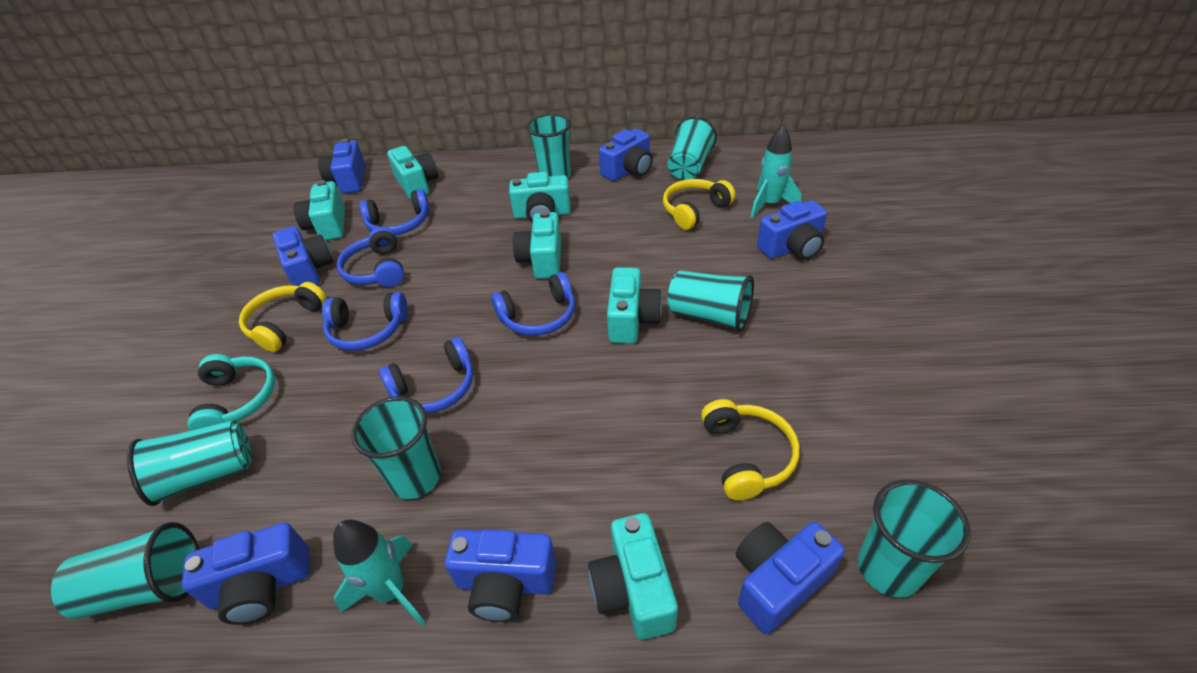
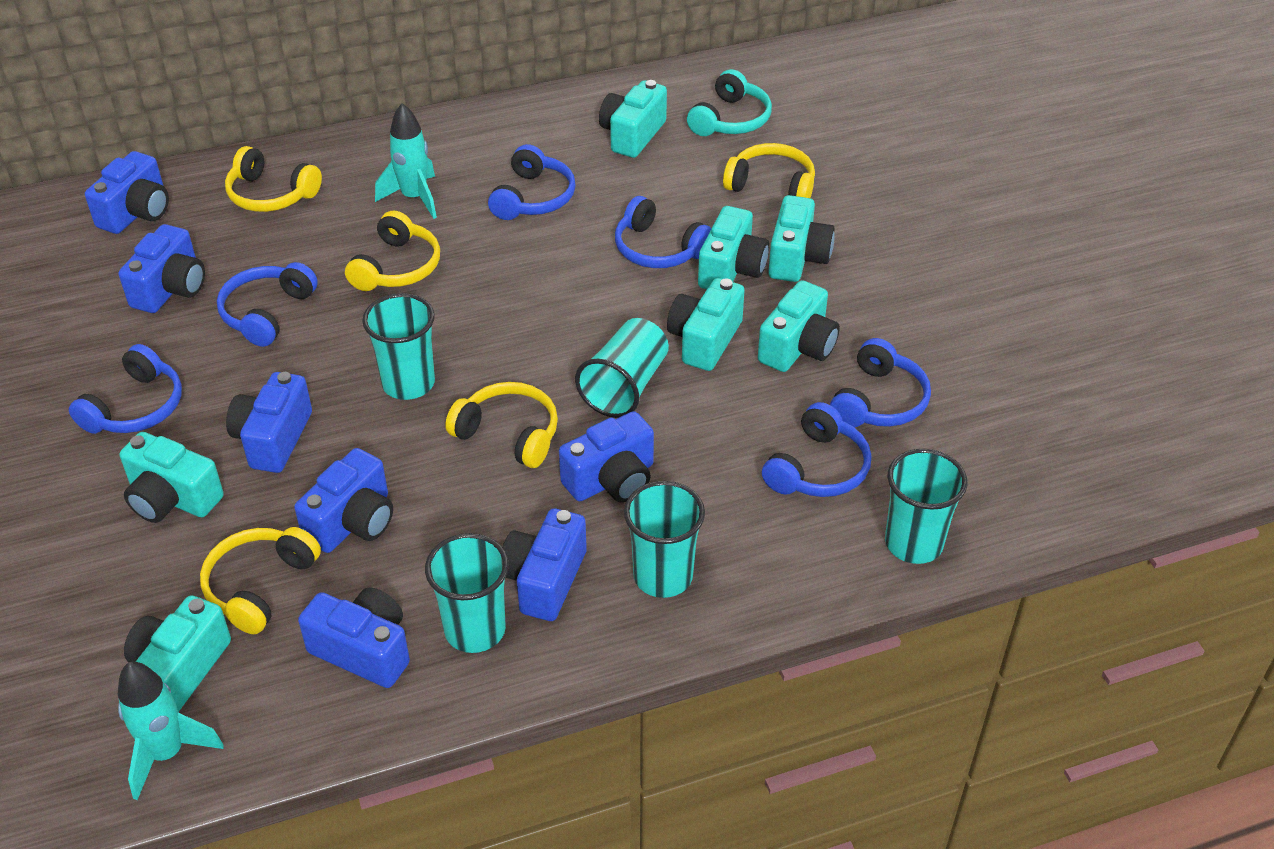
blue headphones: 5 -> 6
turquoise camera: 6 -> 7
turquoise cup: 7 -> 5
yellow headphones: 3 -> 5

